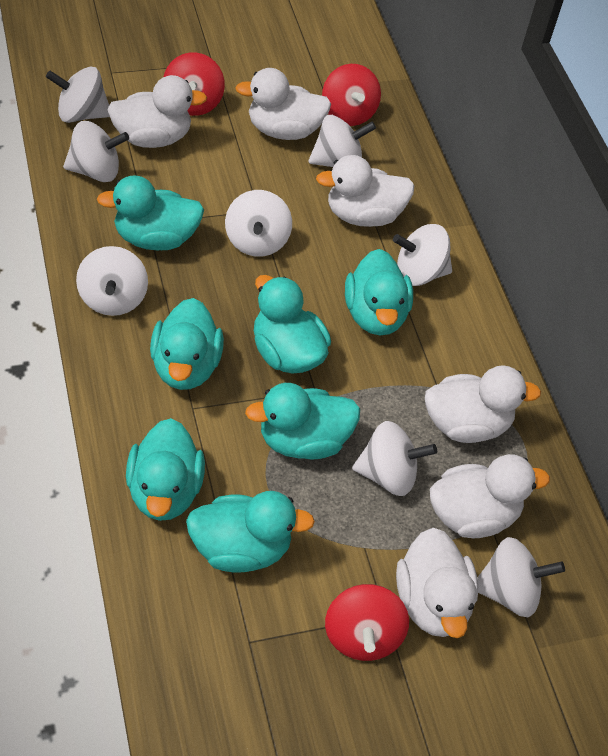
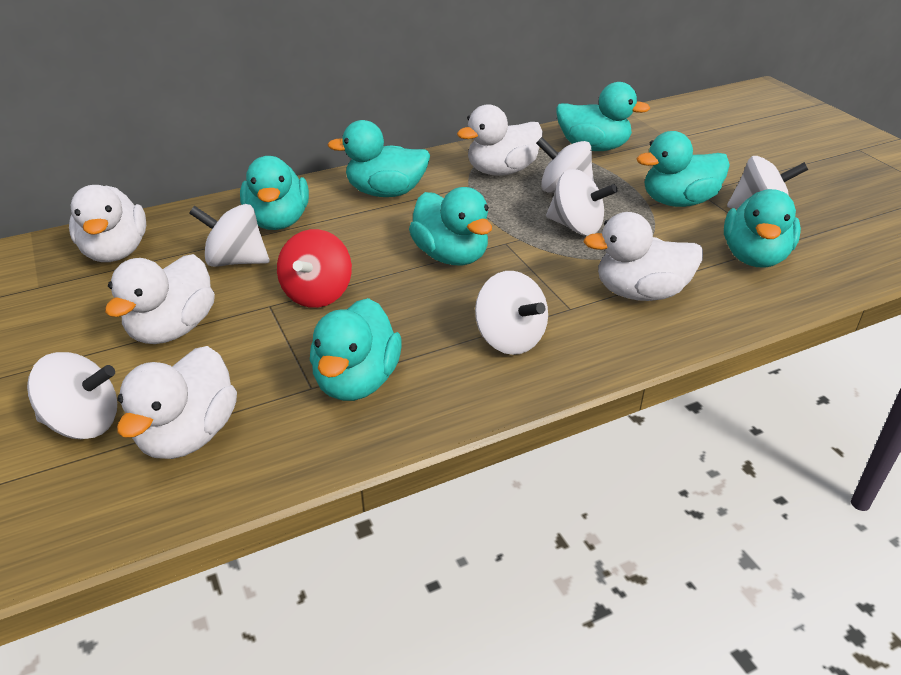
red spinning top: 3 -> 1
white duck: 6 -> 5
white spinning top: 8 -> 6

